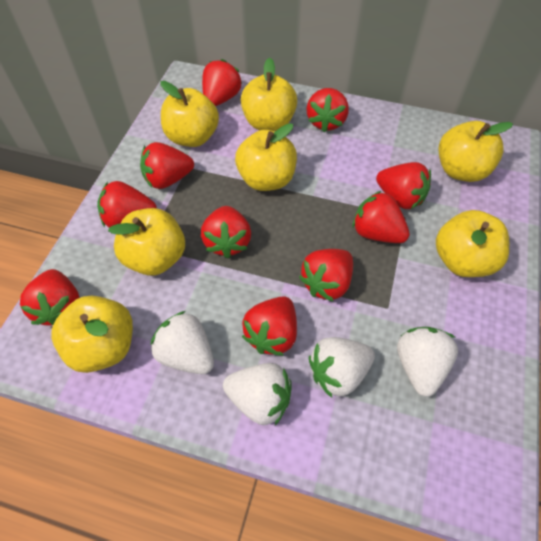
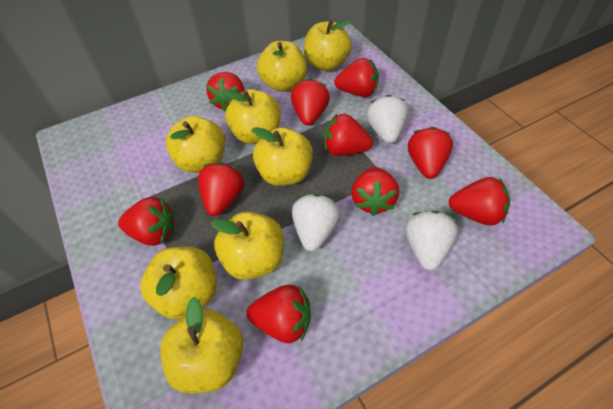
white strawberry: 4 -> 3
yellow apple: 7 -> 8

